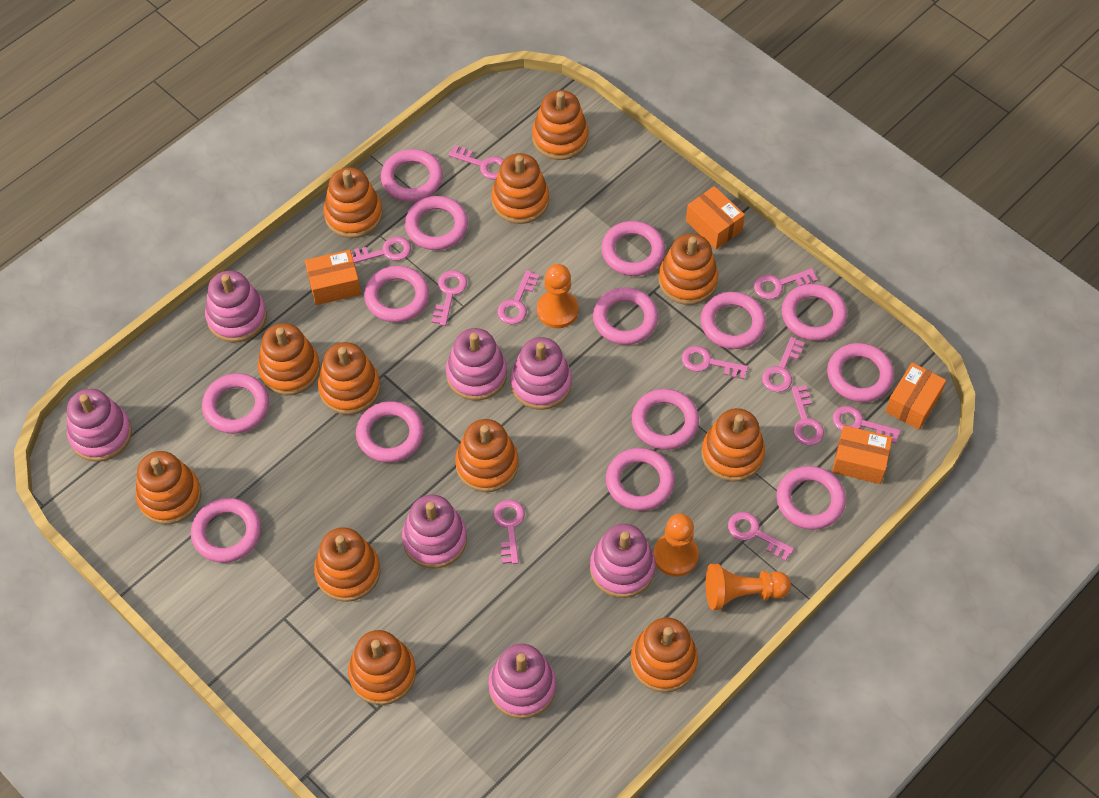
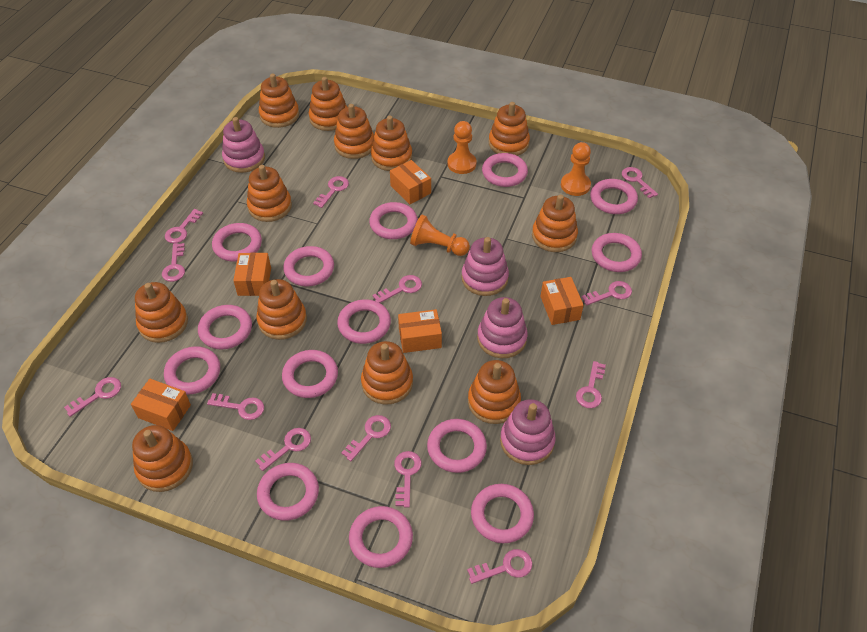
orange box: 4 -> 5
pink key: 11 -> 13
pink stacking toy: 7 -> 4

